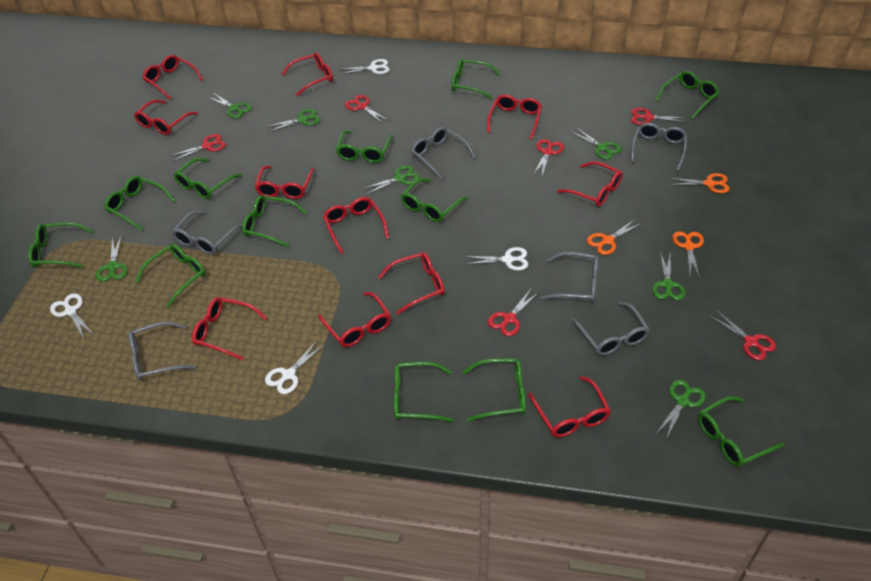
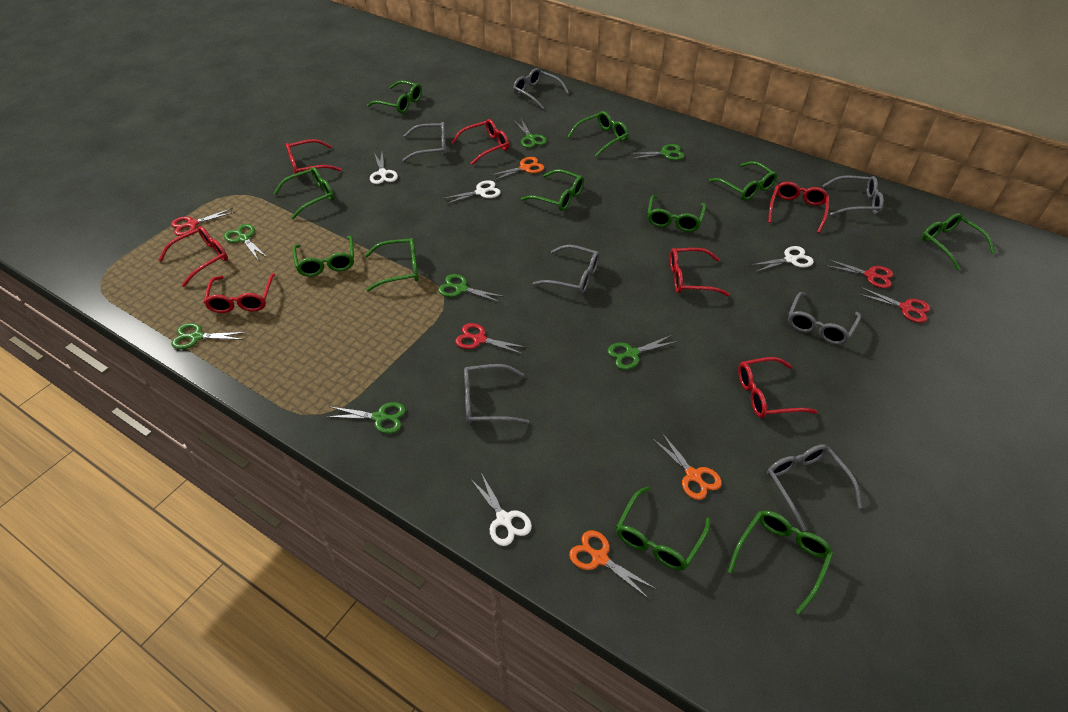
green glasses: 12 -> 11
grey glasses: 6 -> 7
red glasses: 11 -> 7
red scissors: 6 -> 4

